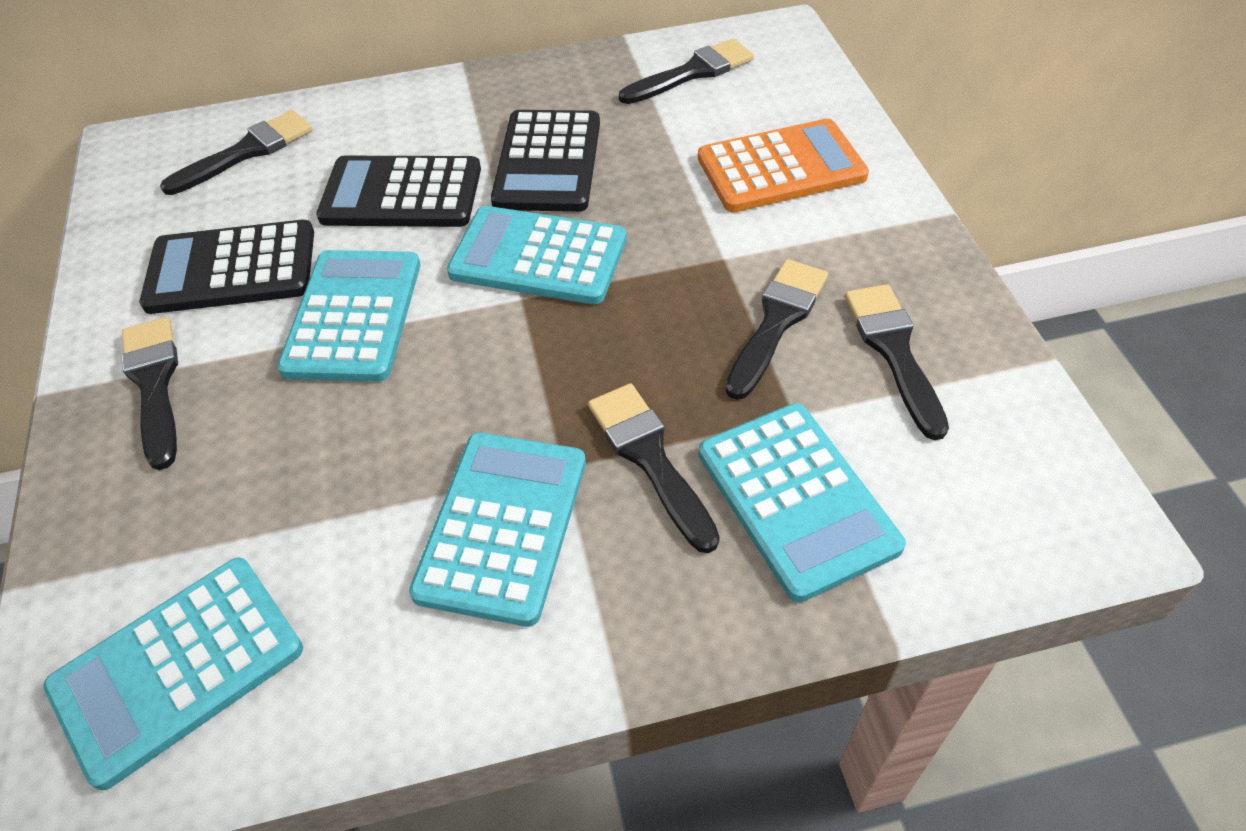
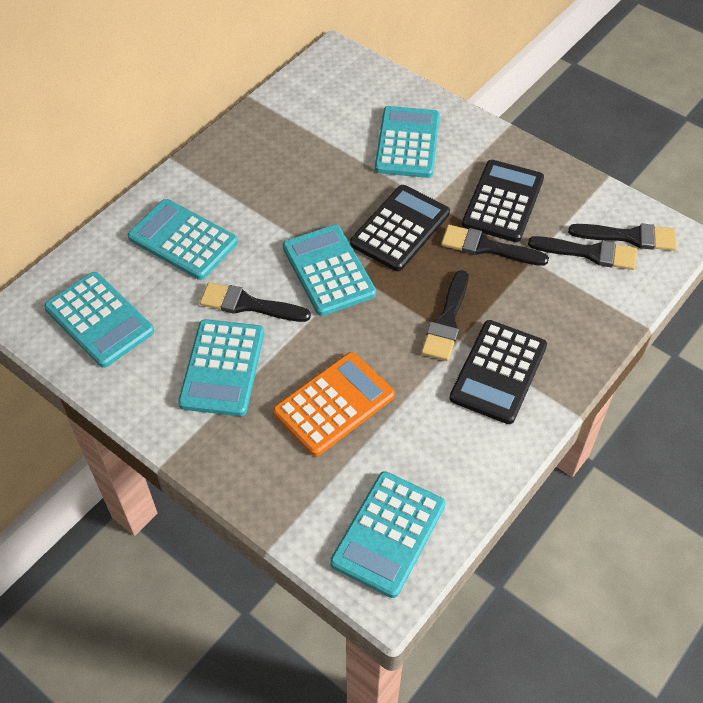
black brush: 6 -> 5
turquoise calculator: 5 -> 6

